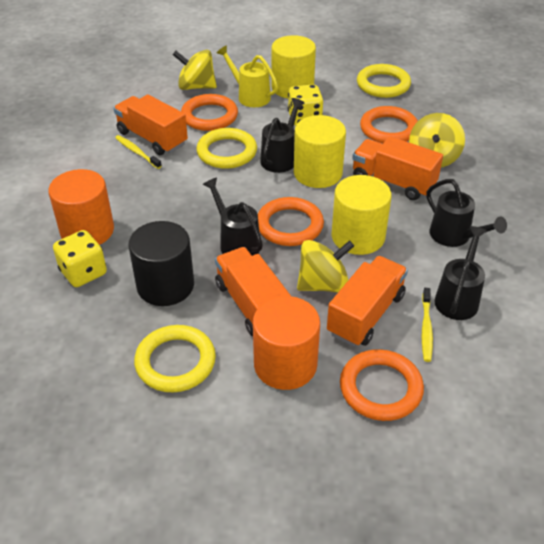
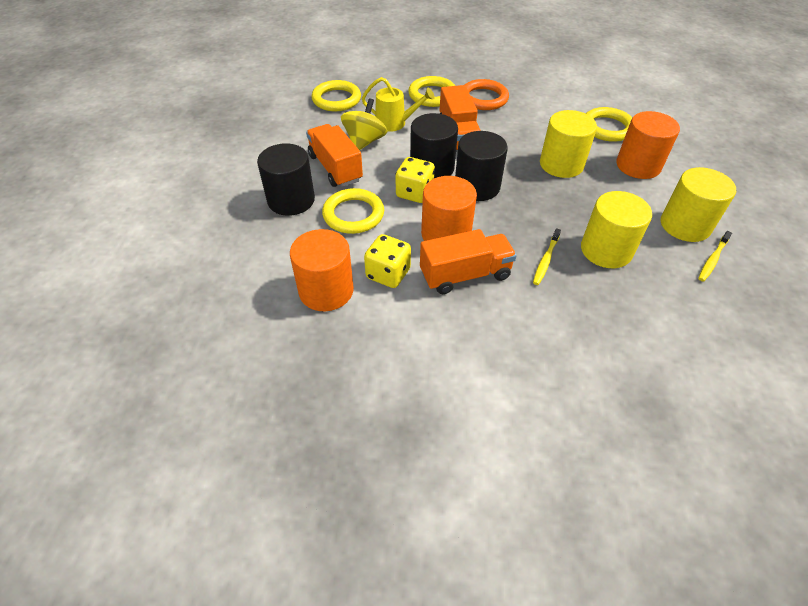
black cylinder: 1 -> 3
black watering can: 4 -> 0
orange cylinder: 2 -> 3
orange ring: 4 -> 1
orange truck: 4 -> 3
yellow ring: 3 -> 4
yellow spinning top: 3 -> 1

